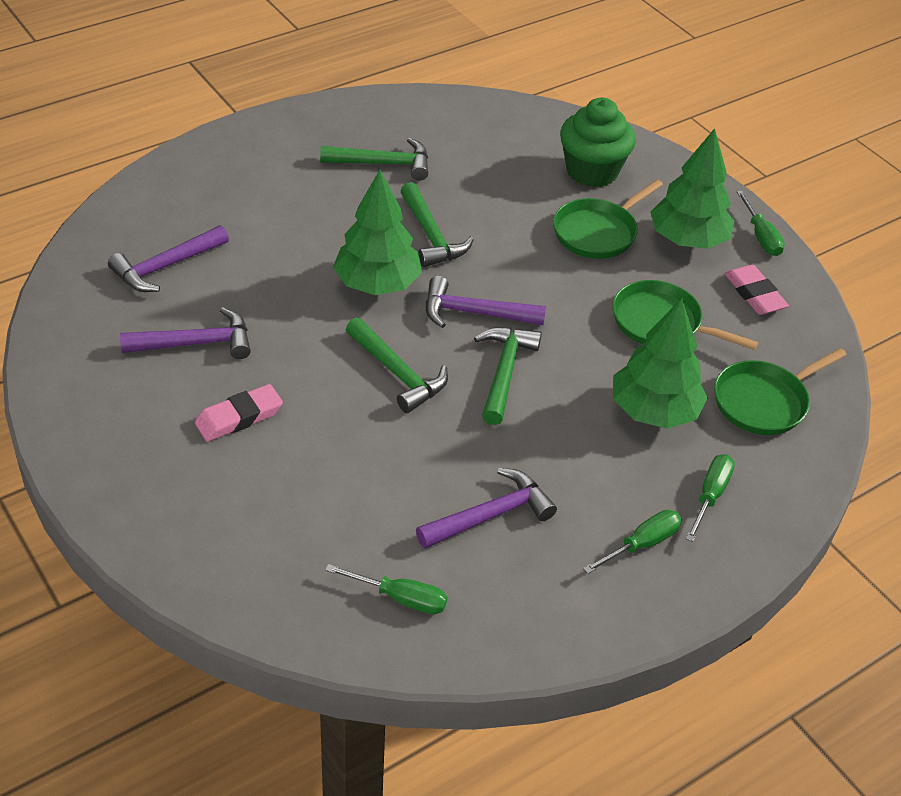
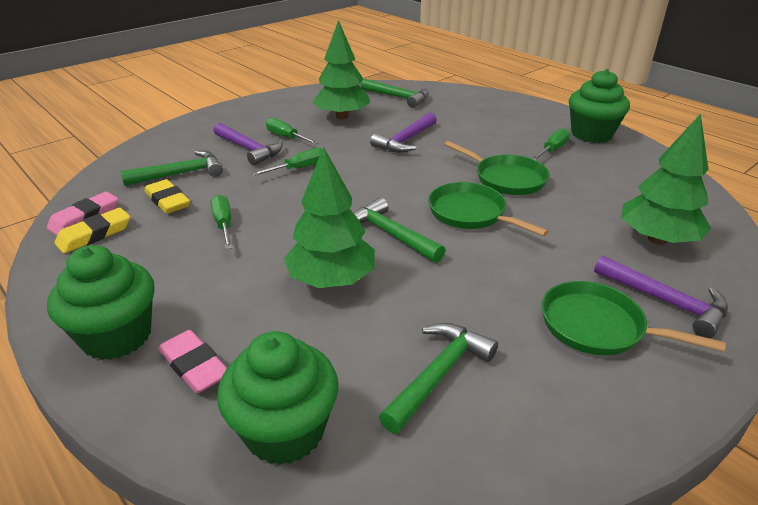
green cupcake: 1 -> 3
purple hammer: 4 -> 3
yellow eraser: 0 -> 2

